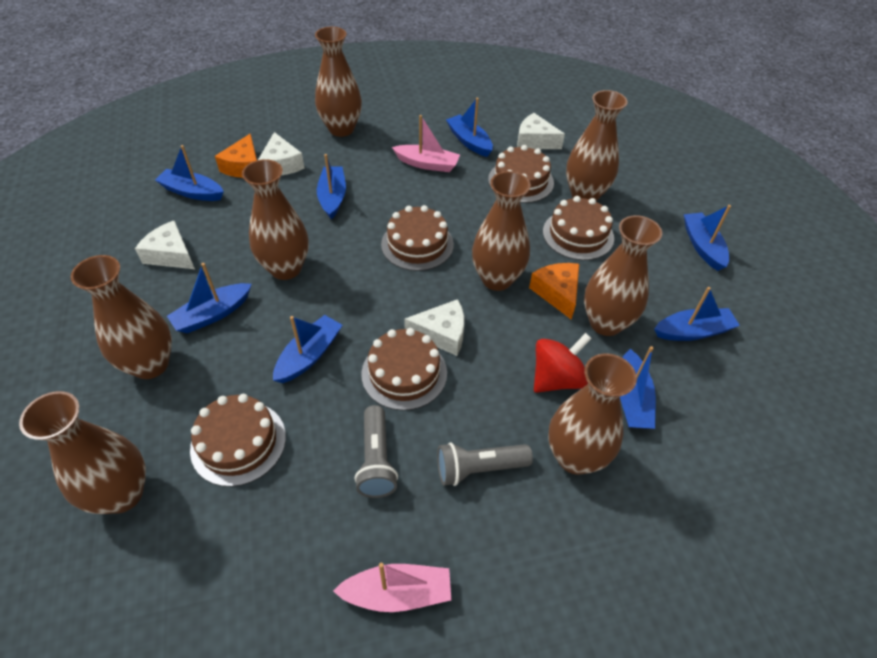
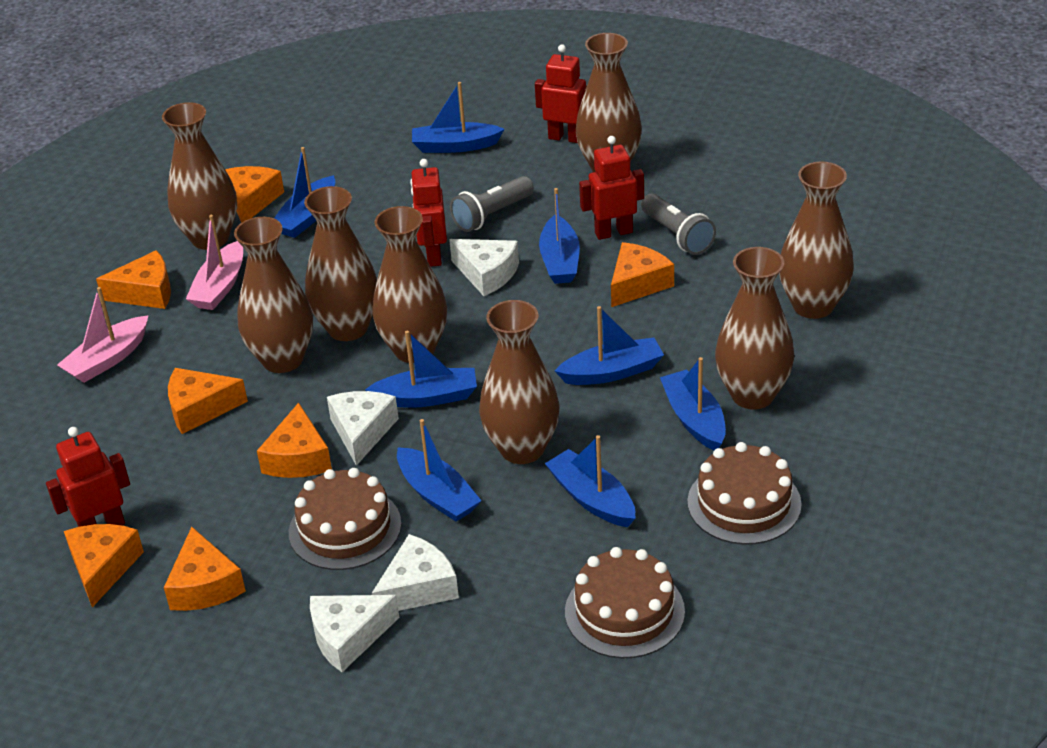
brown cake: 5 -> 3
orange cheese: 2 -> 7
red robot: 0 -> 4
red spinning top: 1 -> 0

